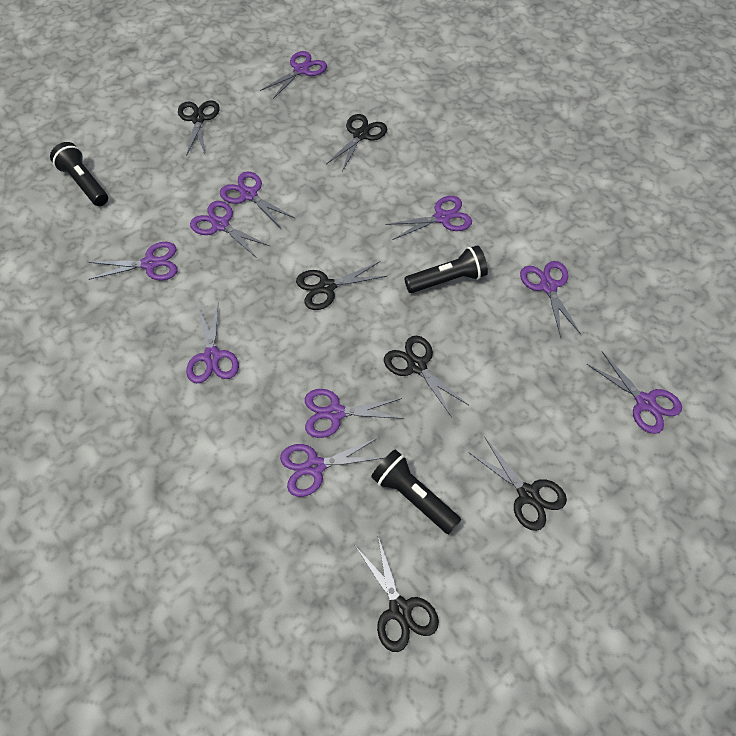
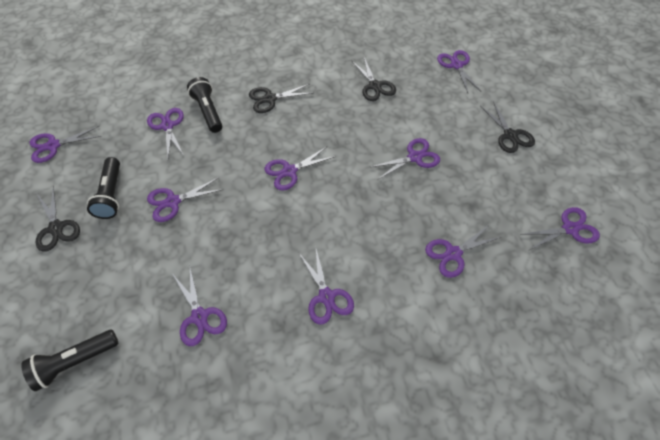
black scissors: 6 -> 4

